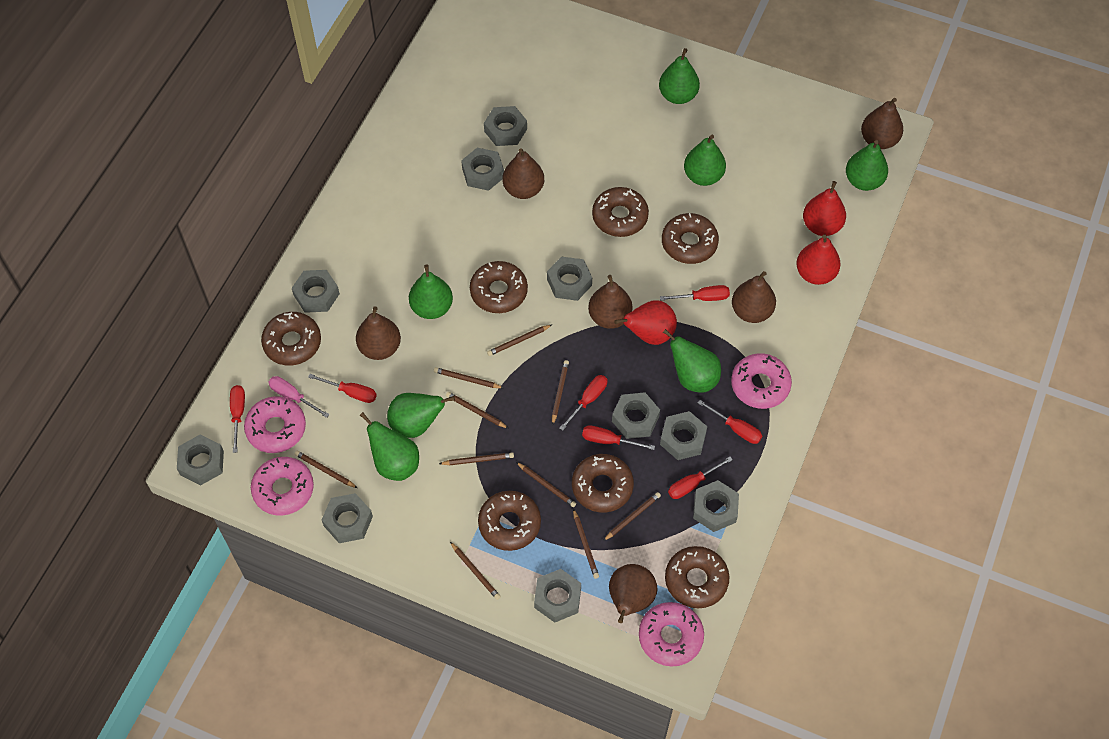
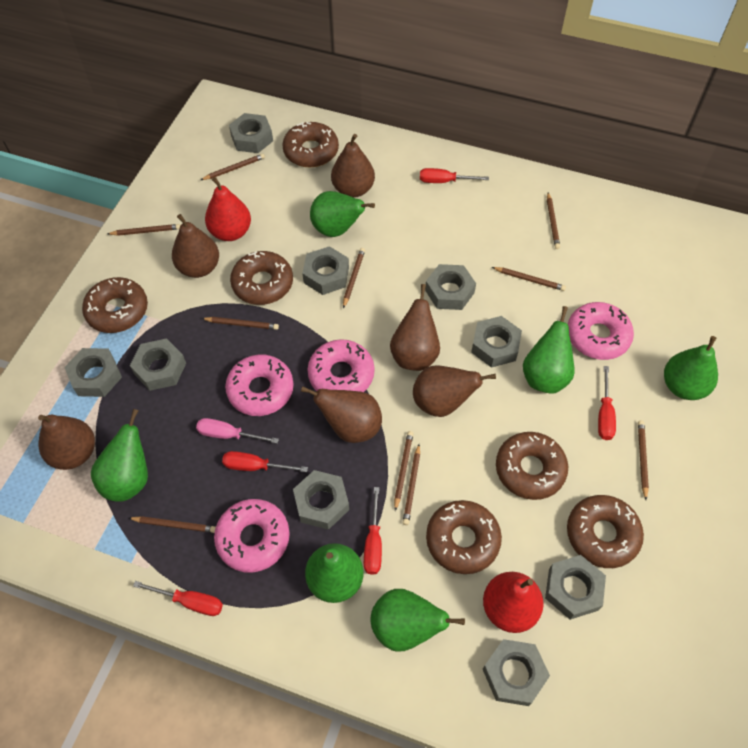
brown donut: 7 -> 6
green pear: 7 -> 6
grey nut: 10 -> 9
red pear: 3 -> 2
red screwdriver: 7 -> 5

